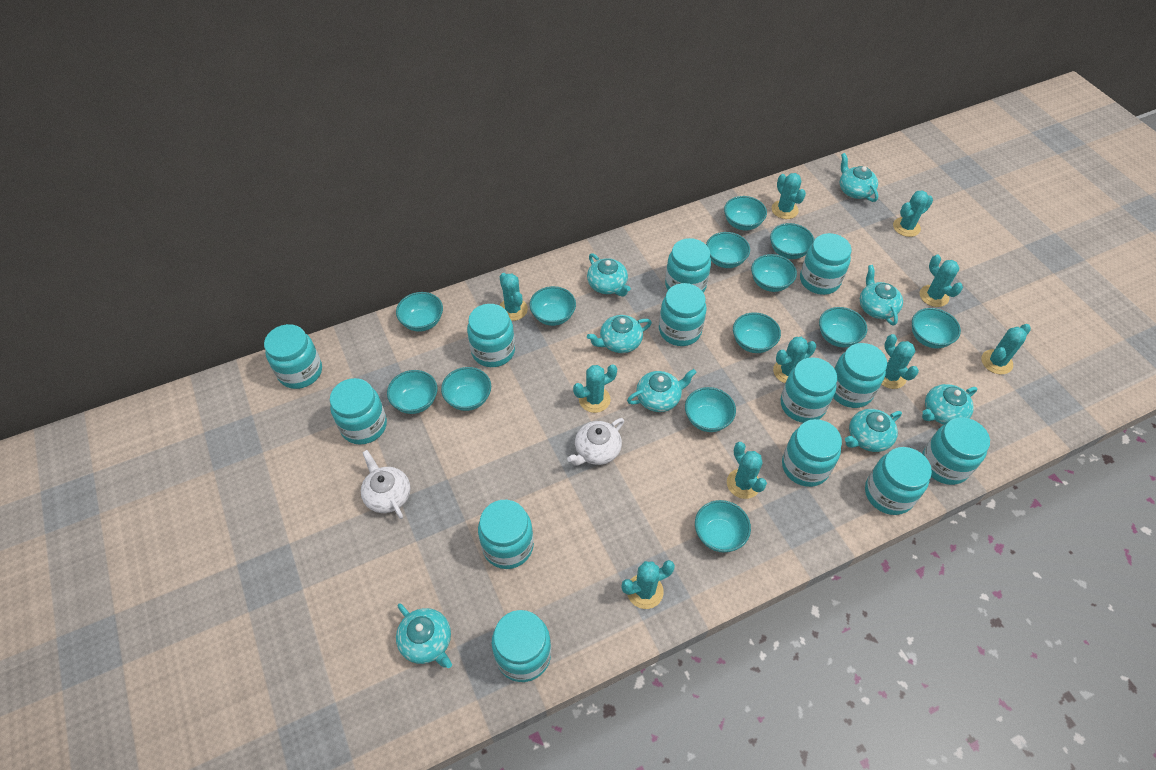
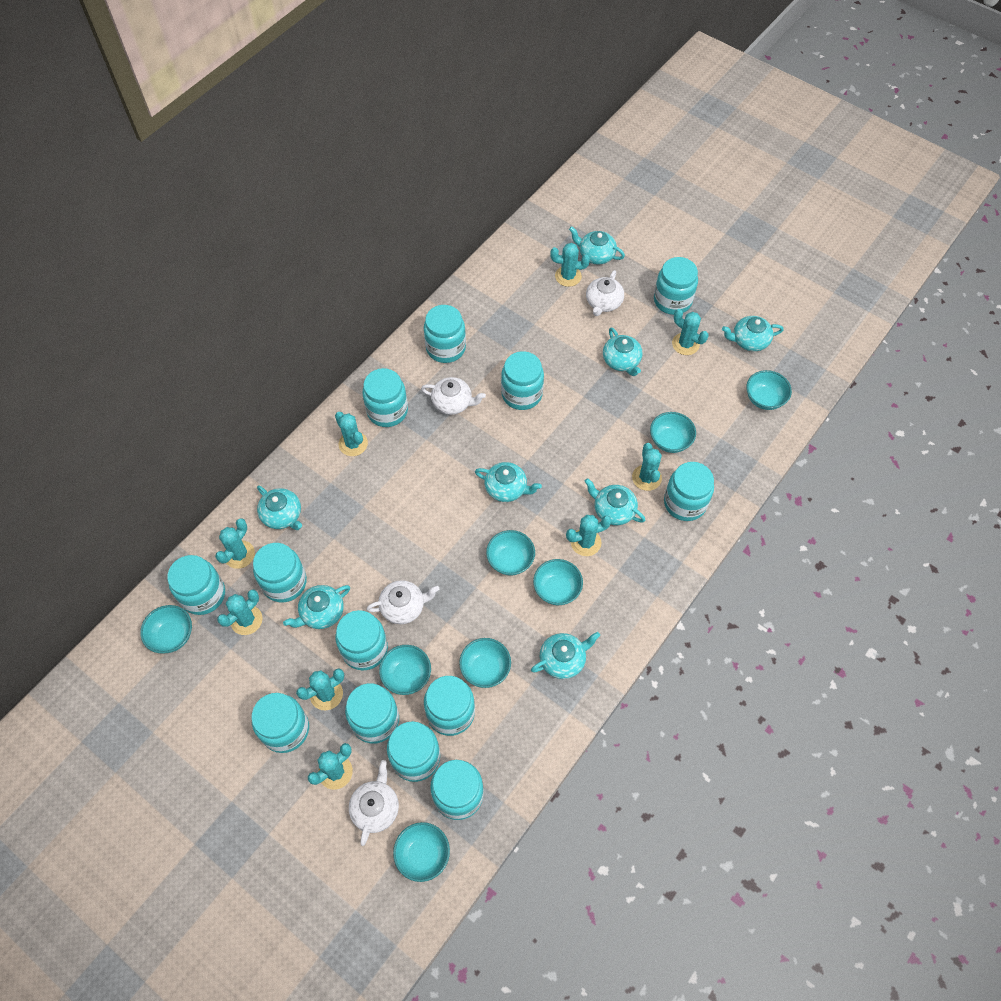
turquoise bowl: 13 -> 8
turquoise cactus: 10 -> 9
white teapot: 2 -> 4

